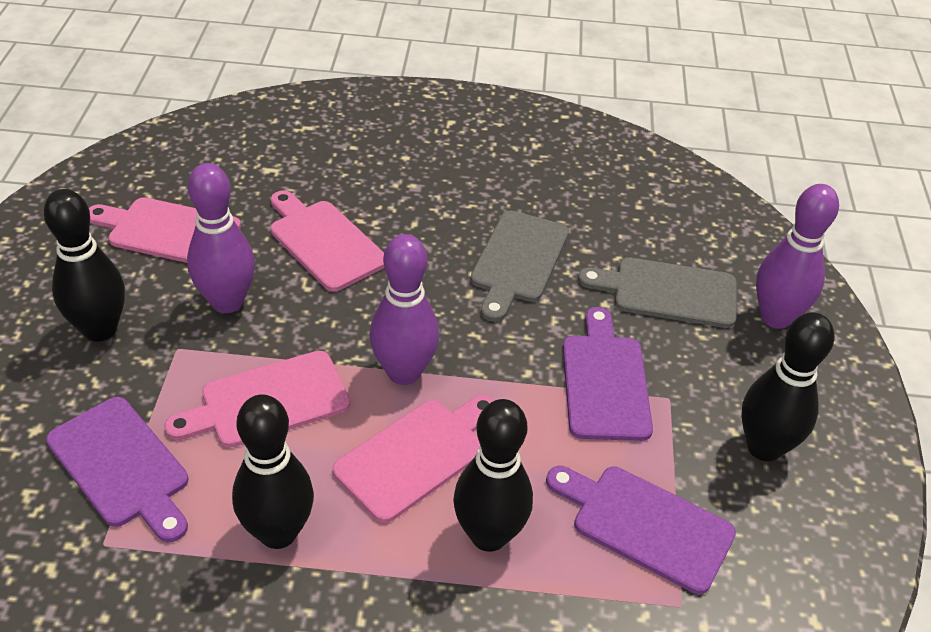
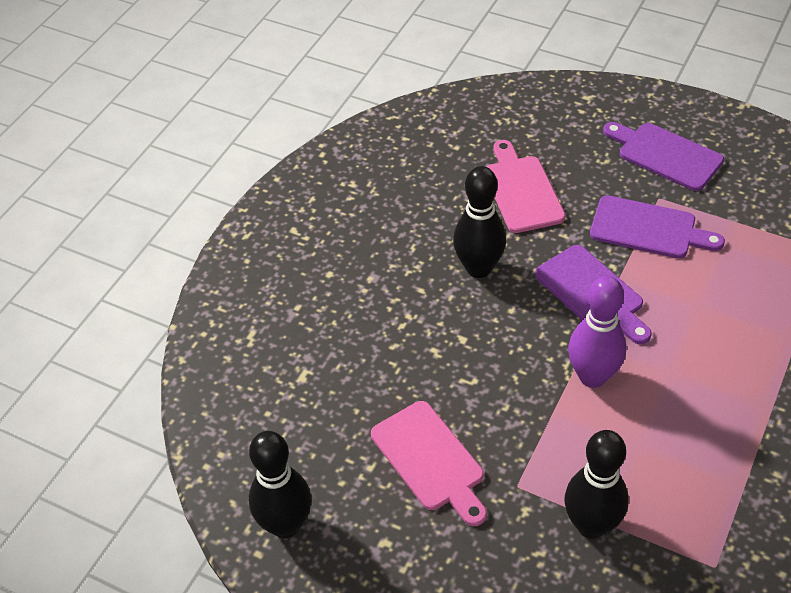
black bowling pin: 4 -> 3
grey cutting board: 2 -> 0
pink cutting board: 4 -> 2
purple bowling pin: 3 -> 1

